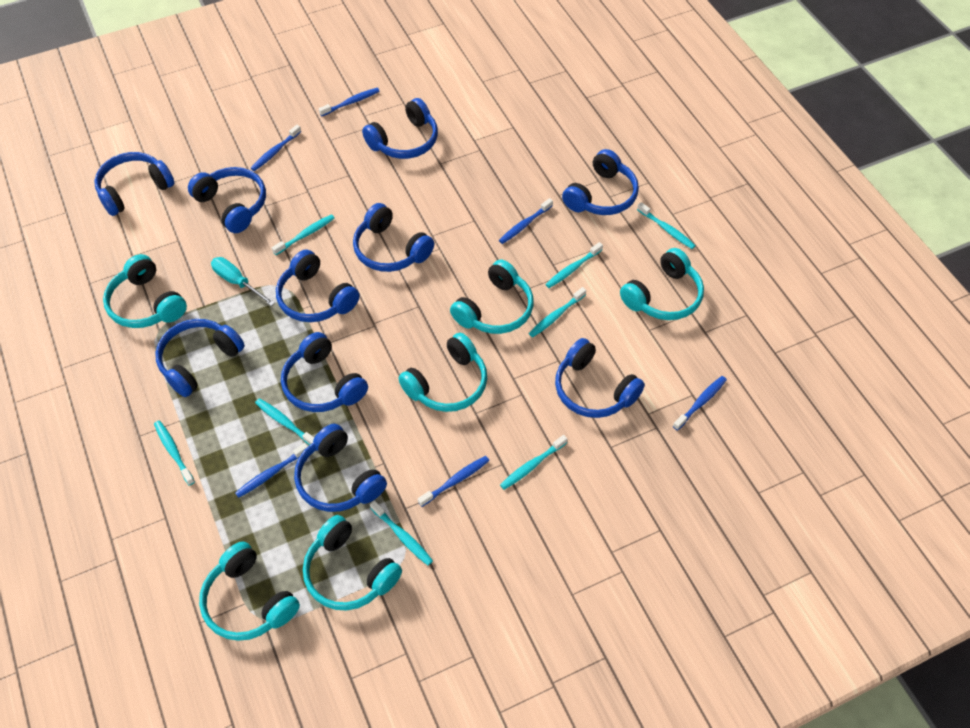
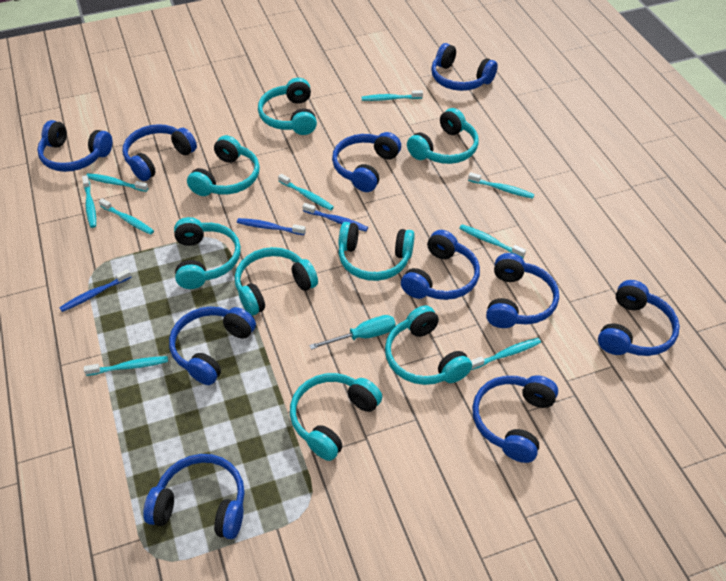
blue toothbrush: 6 -> 3
turquoise headphones: 6 -> 8
turquoise toothbrush: 8 -> 9

